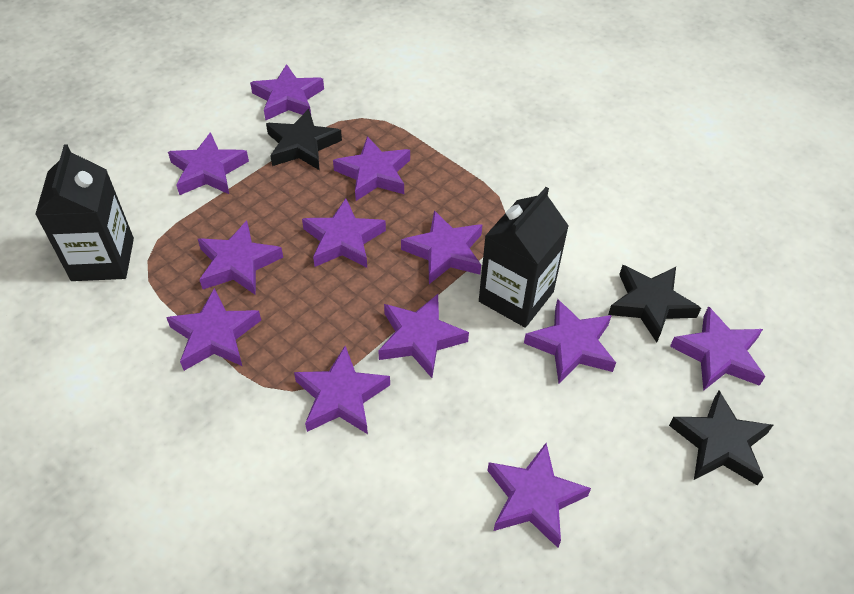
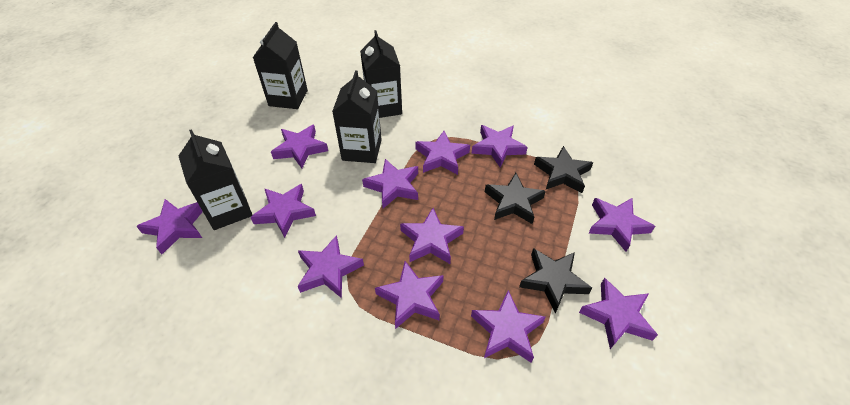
black carton: 2 -> 4

